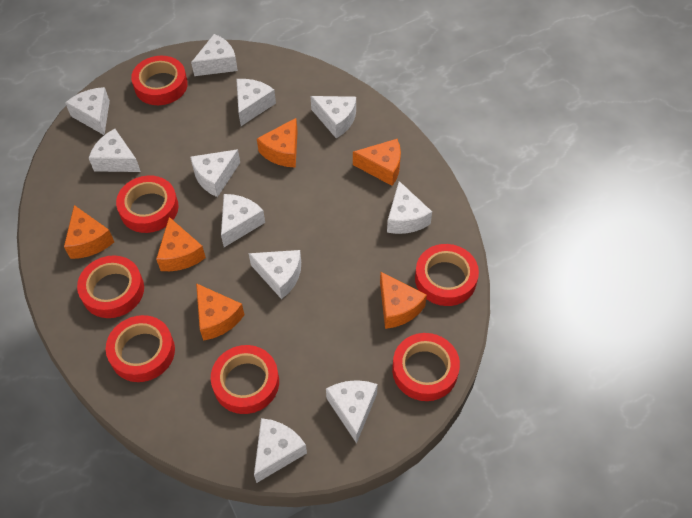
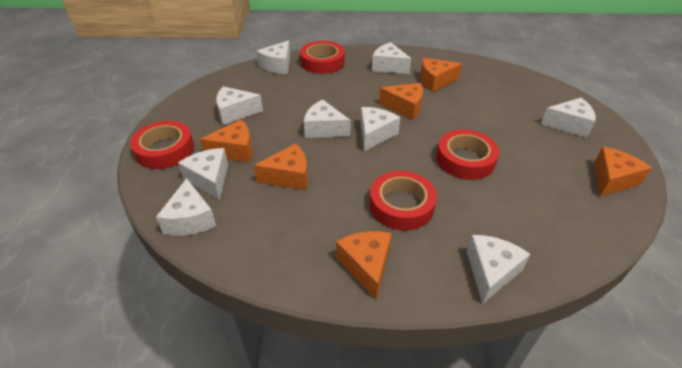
red tape: 7 -> 4
white cheese: 11 -> 9

